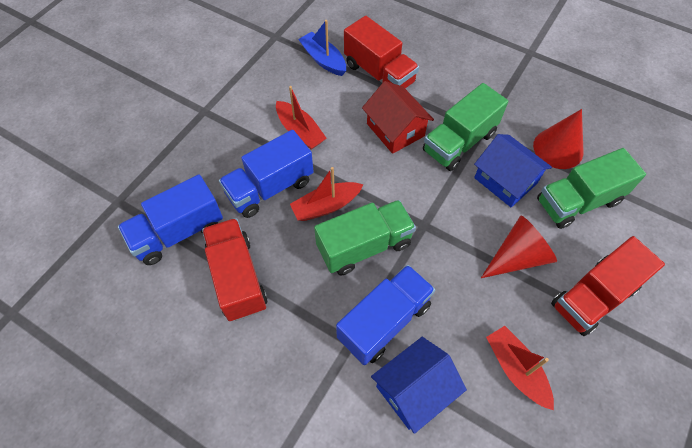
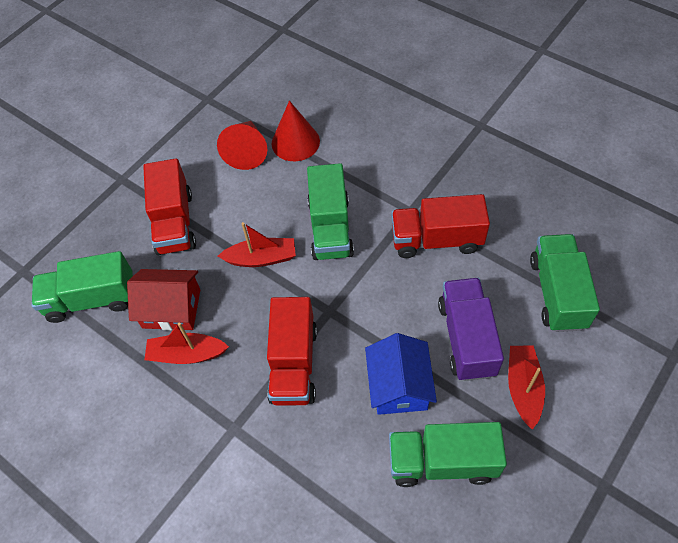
blue boat: 1 -> 0
blue house: 2 -> 1
blue truck: 3 -> 0
green truck: 3 -> 4
purple truck: 0 -> 1

